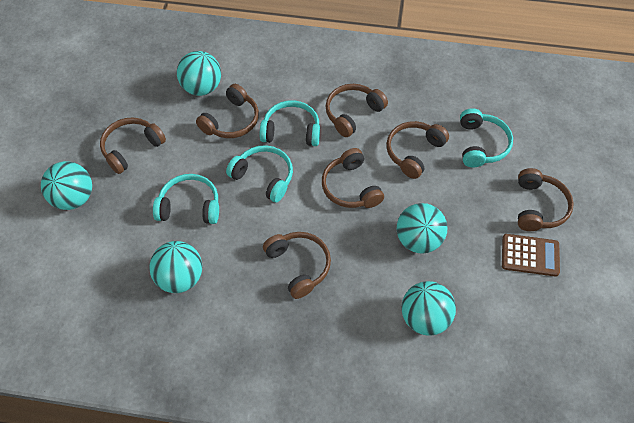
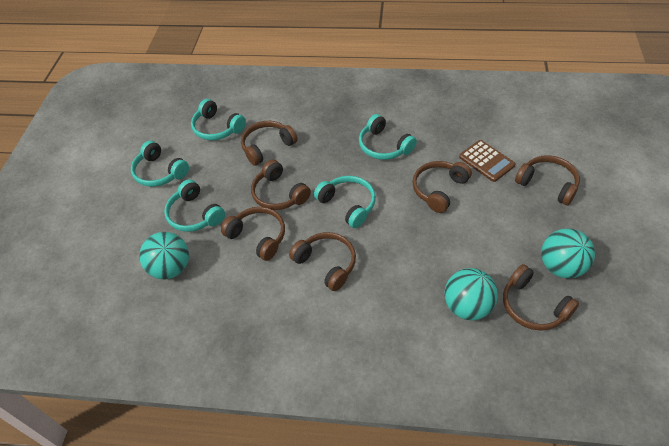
turquoise ball: 5 -> 3
turquoise headphones: 4 -> 5

